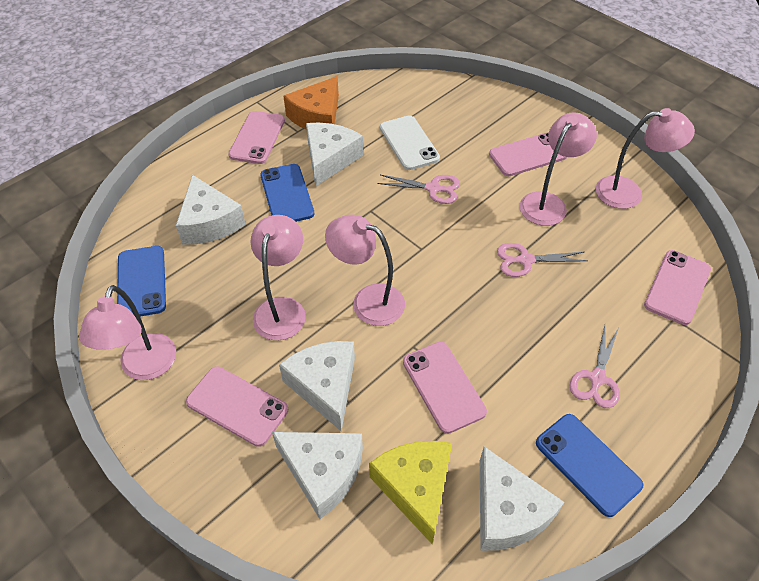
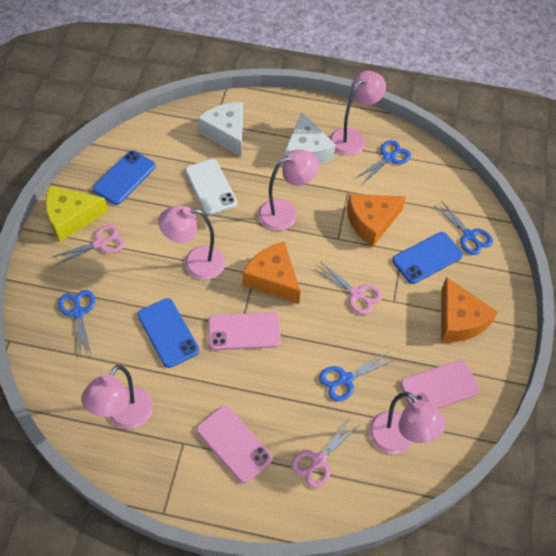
blue scissors: 0 -> 4
orange cheese: 1 -> 3
pink phone: 5 -> 3
white cheese: 5 -> 2

